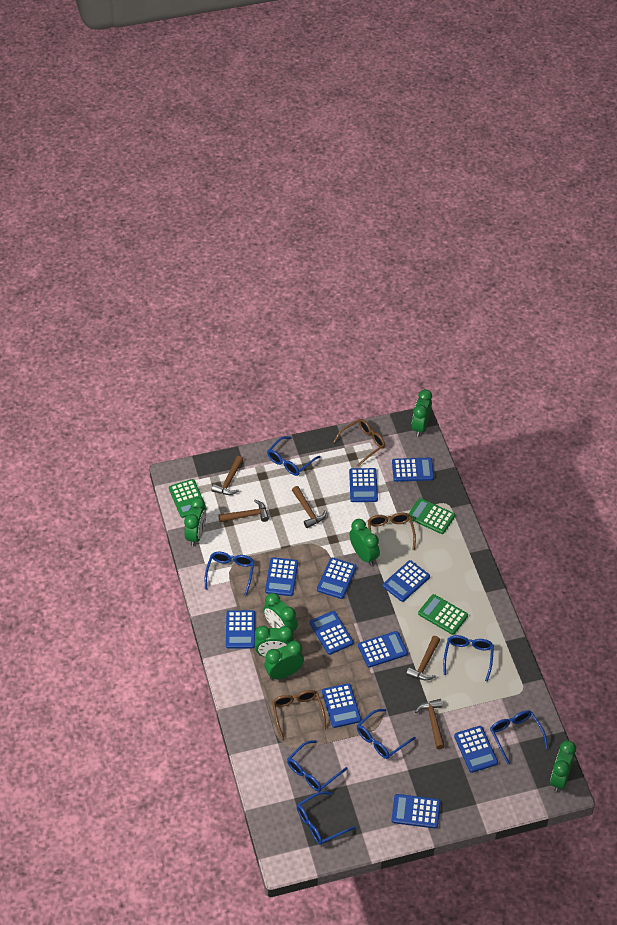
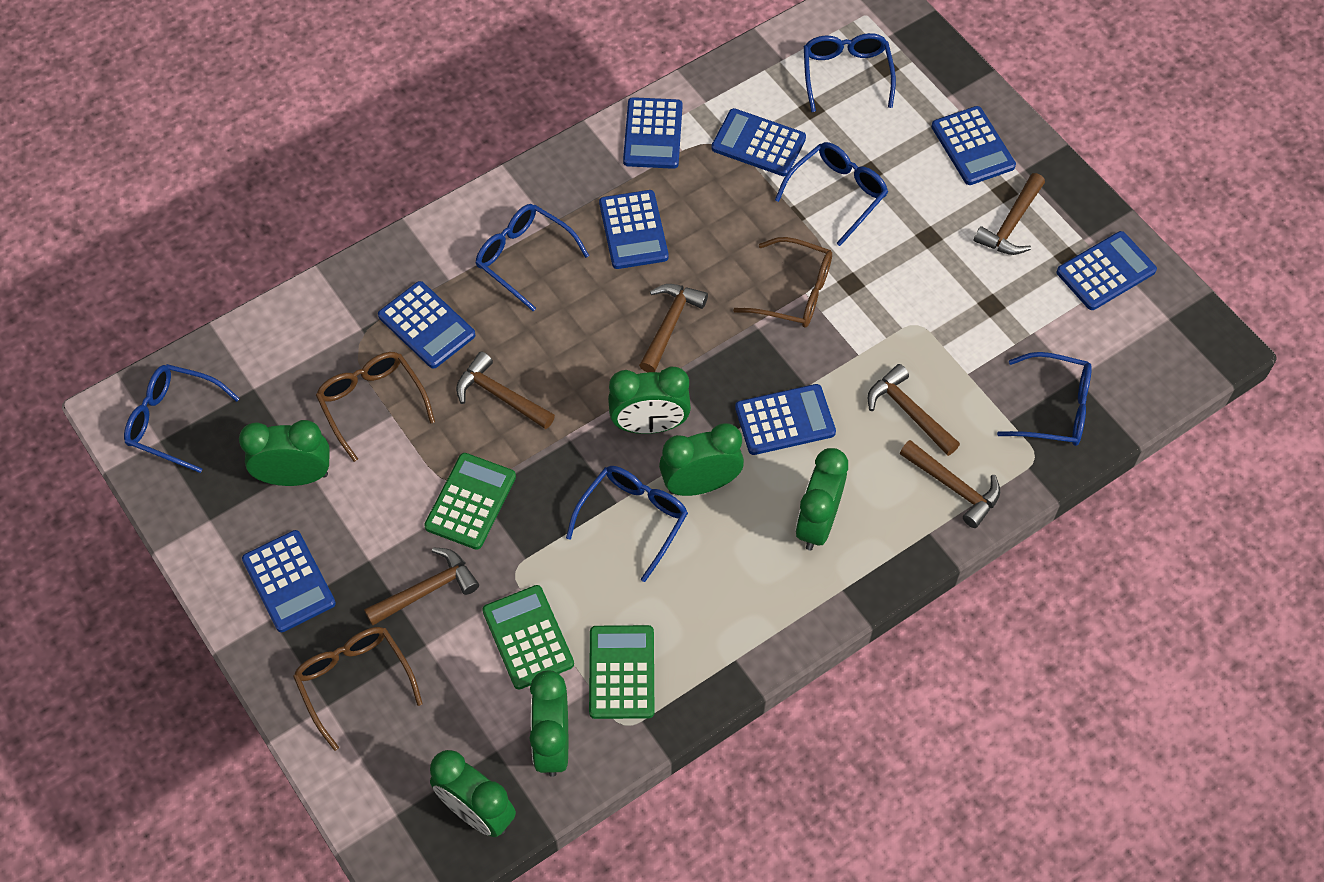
blue calculator: 11 -> 8
blue glasses: 7 -> 6
brown hammer: 5 -> 6
green clock: 7 -> 6

